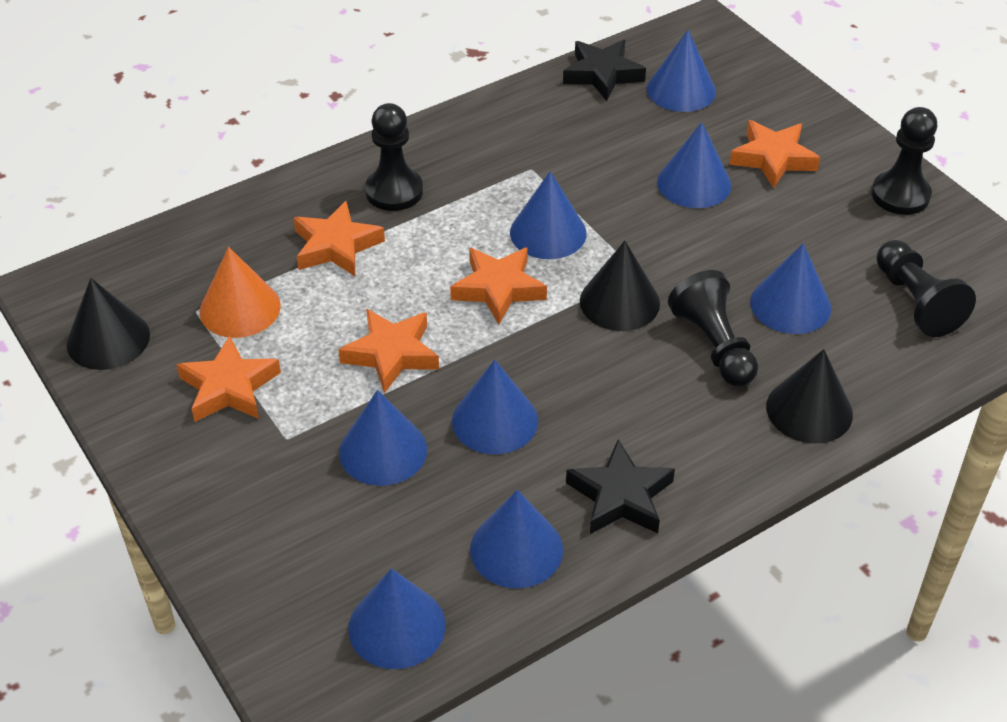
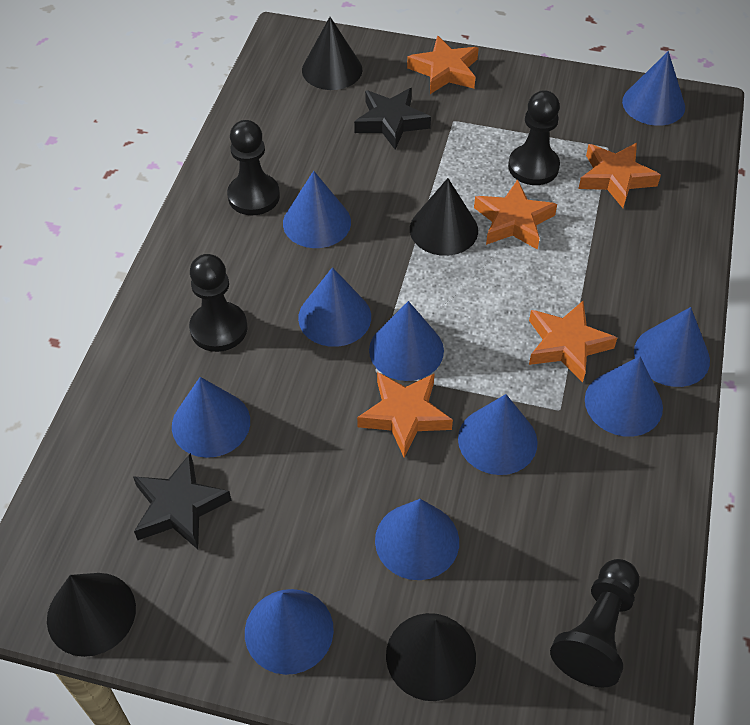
black cone: 3 -> 4
blue cone: 8 -> 10
orange cone: 1 -> 0

